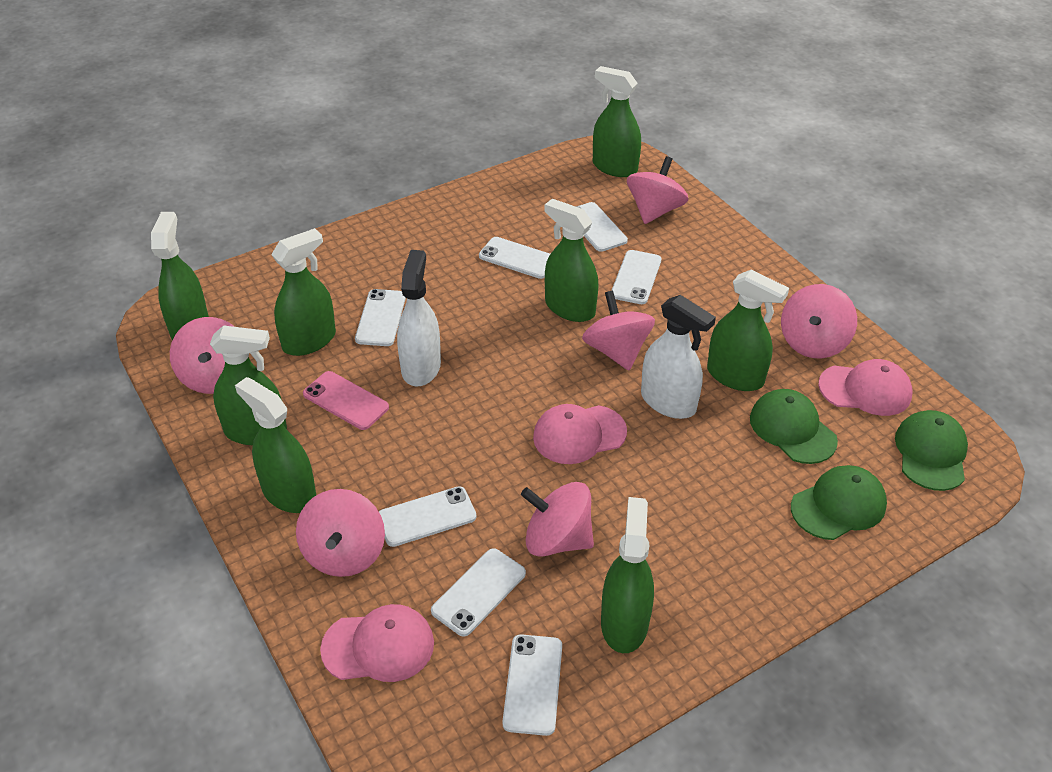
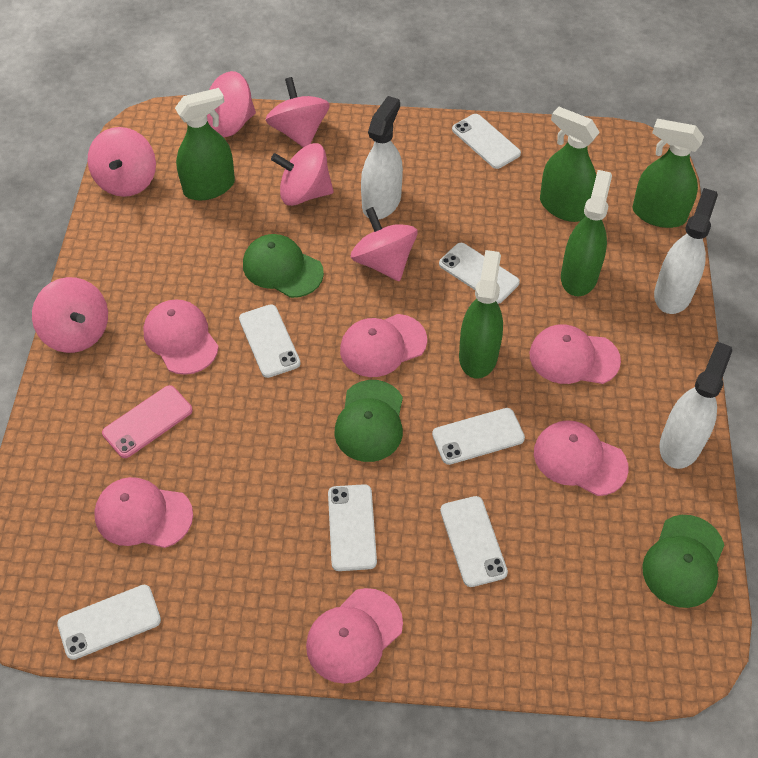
green spray bottle: 8 -> 5
pink cap: 3 -> 6
white spray bottle: 2 -> 3

